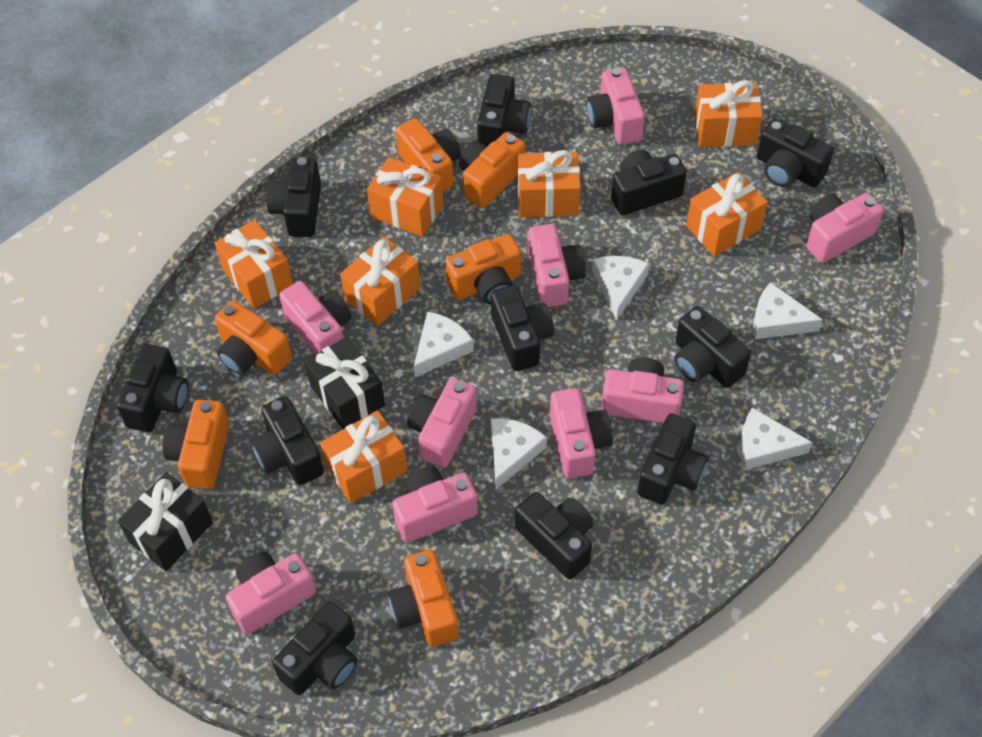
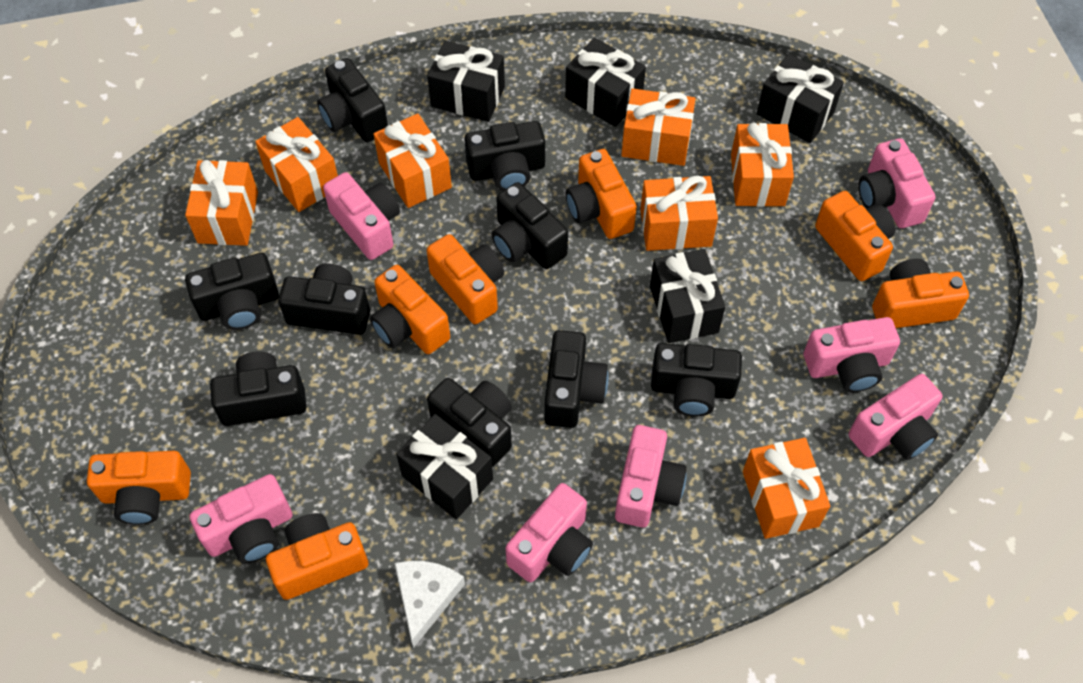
black camera: 11 -> 9
black gift: 2 -> 5
orange camera: 6 -> 7
pink camera: 9 -> 7
white cheese: 5 -> 1

